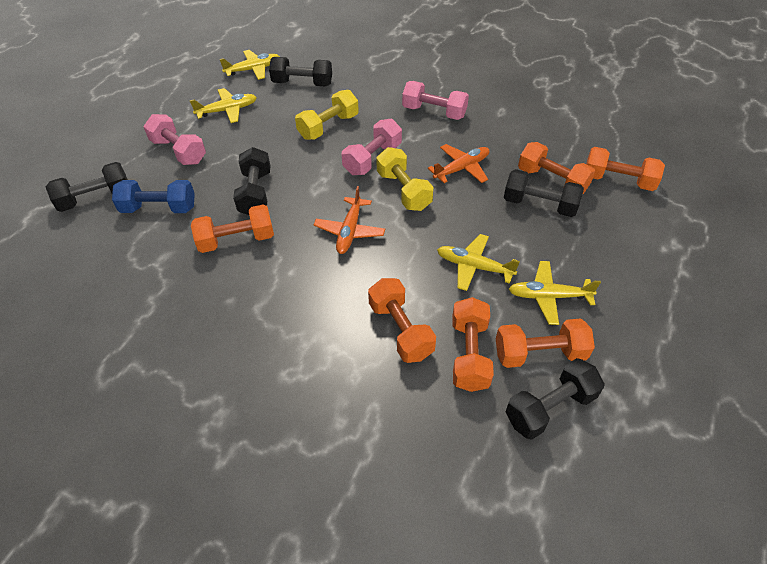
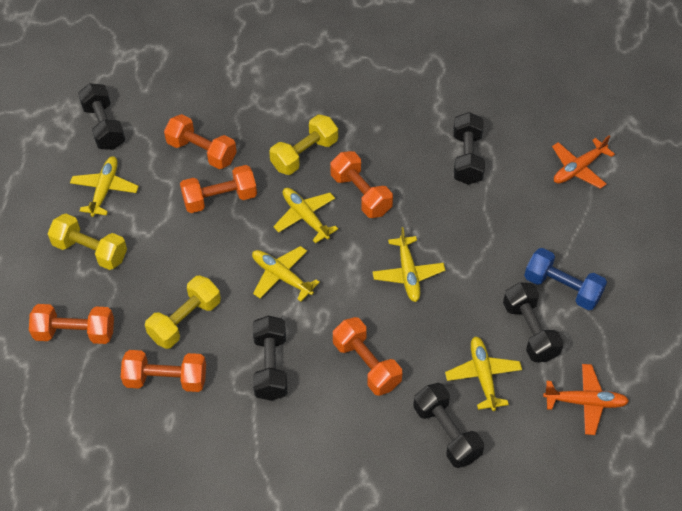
pink dumbbell: 3 -> 0
yellow dumbbell: 2 -> 3
yellow plane: 4 -> 5

